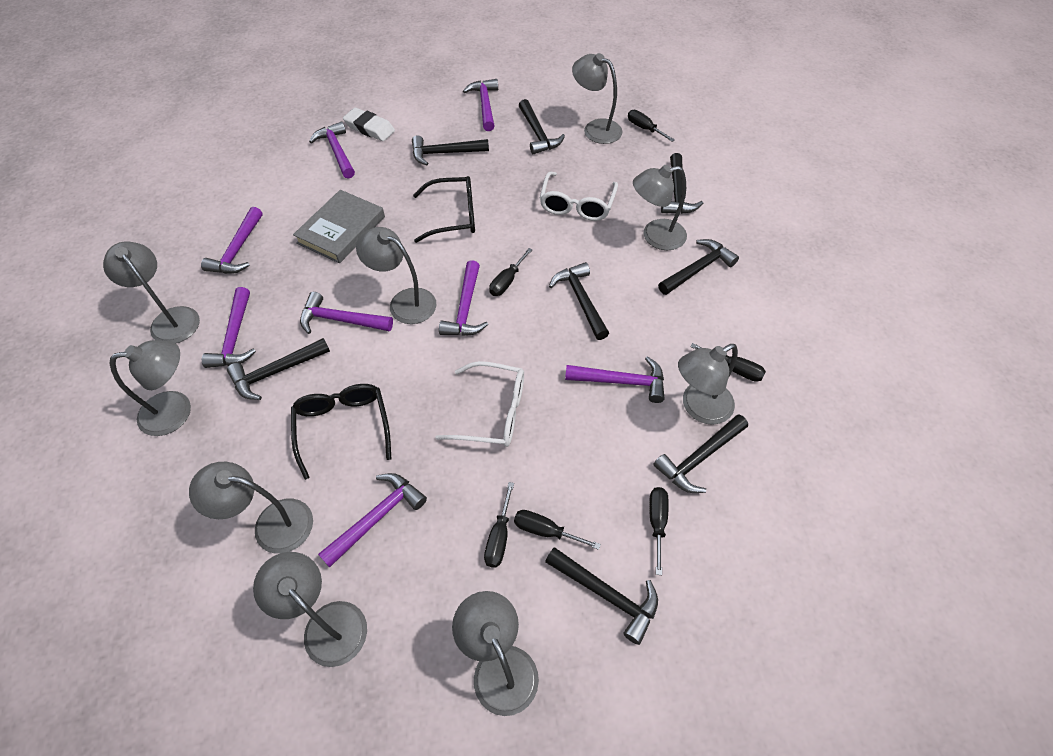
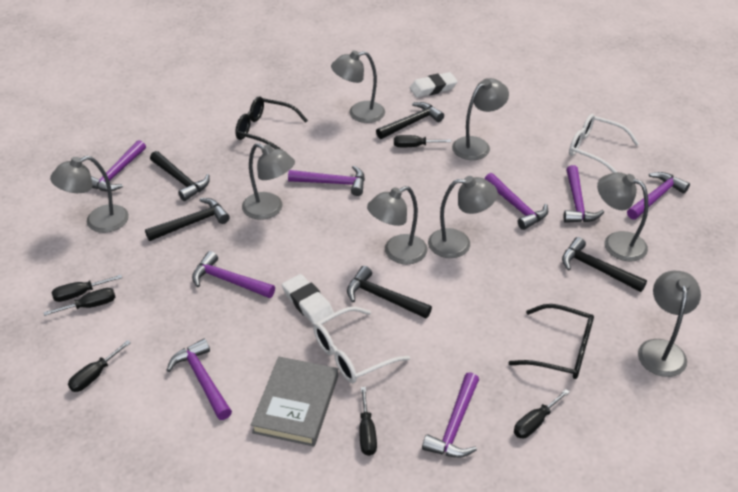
black hammer: 8 -> 5
grey lamp: 9 -> 8
white eraser: 1 -> 2

